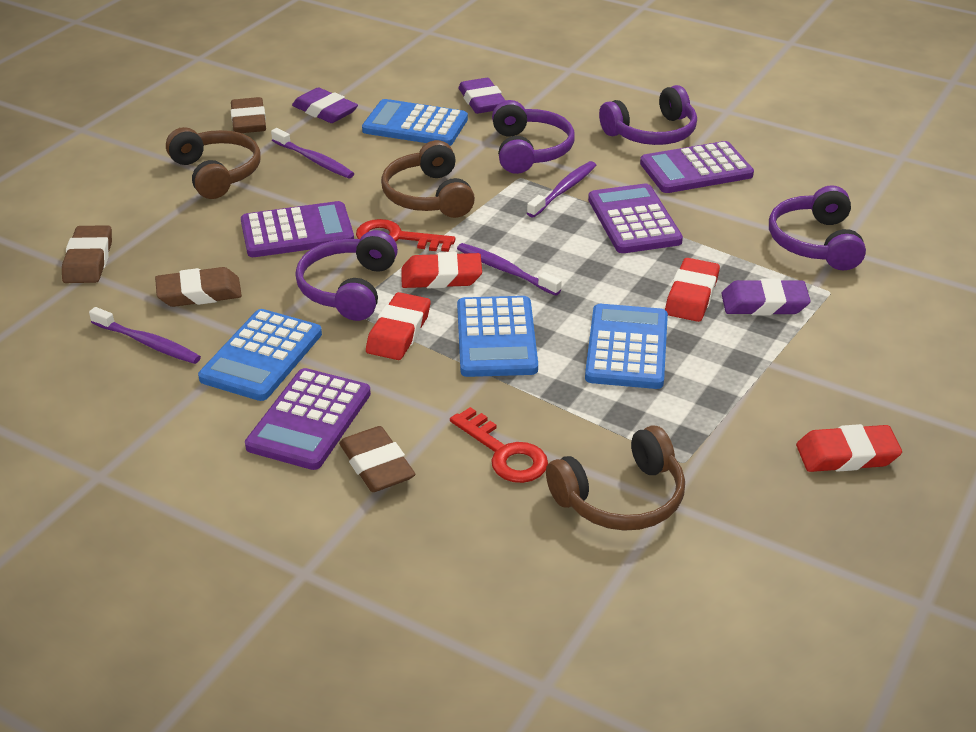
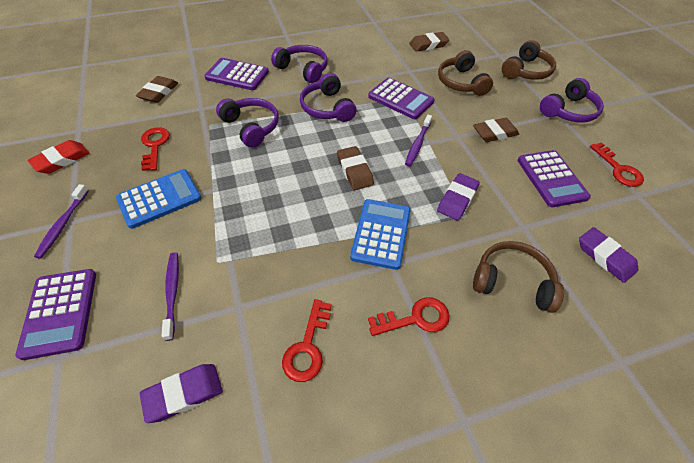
blue calculator: 4 -> 2
purple toothbrush: 4 -> 3
red eraser: 4 -> 1
red key: 2 -> 4

